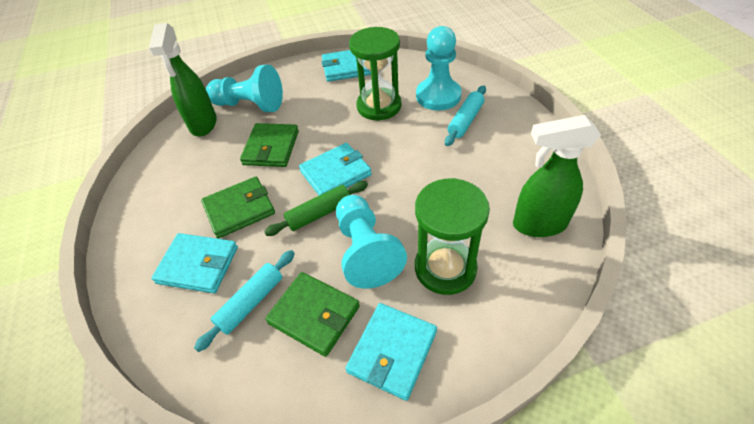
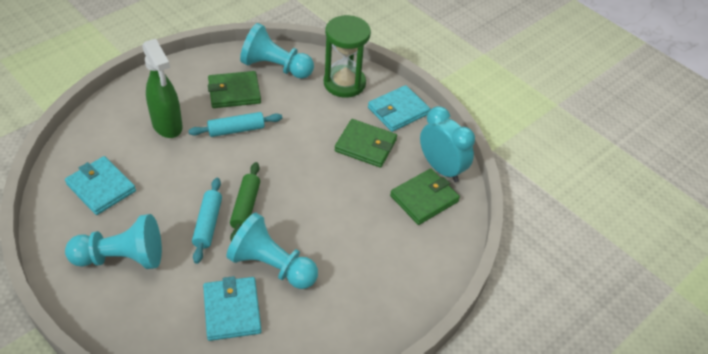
green hourglass: 2 -> 1
green spray bottle: 2 -> 1
turquoise clock: 0 -> 1
turquoise wallet: 4 -> 3

